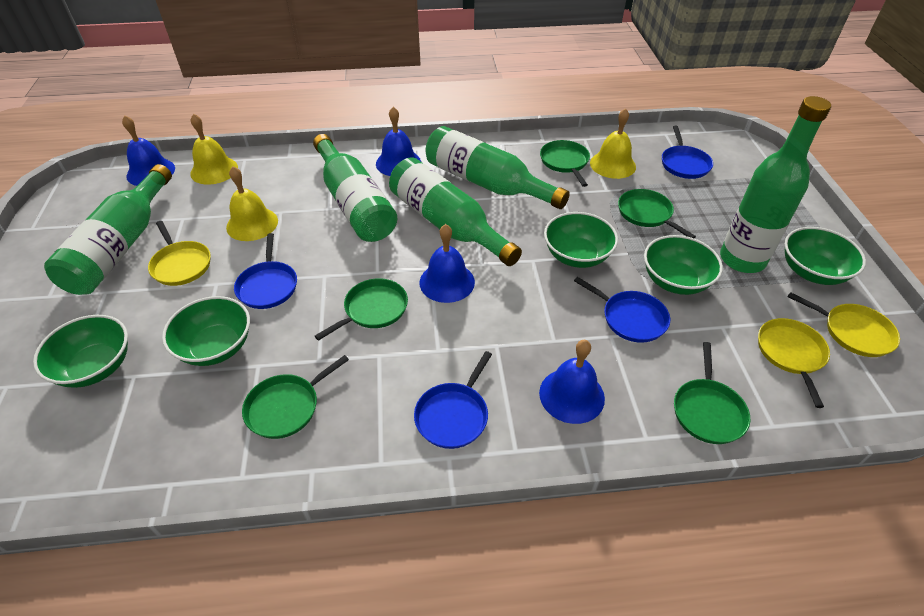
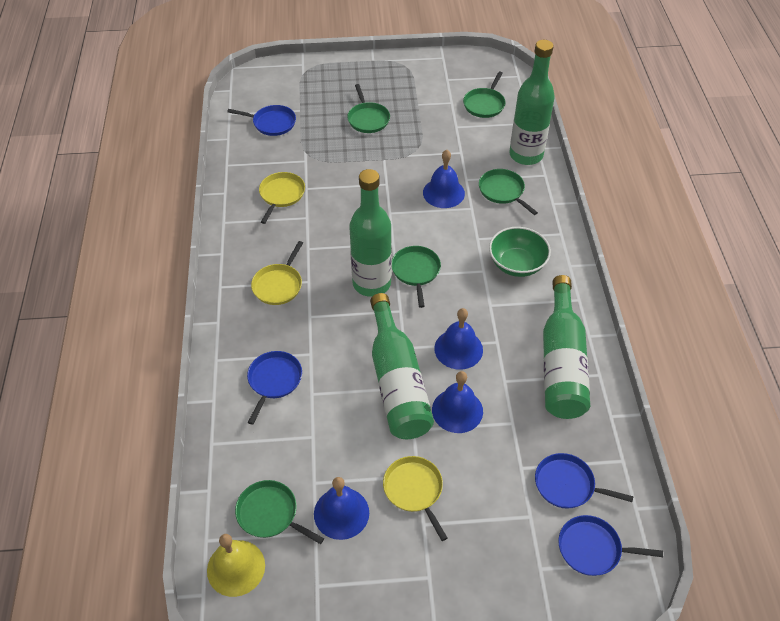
green bottle: 5 -> 4
green bowl: 5 -> 1
yellow bell: 3 -> 1

